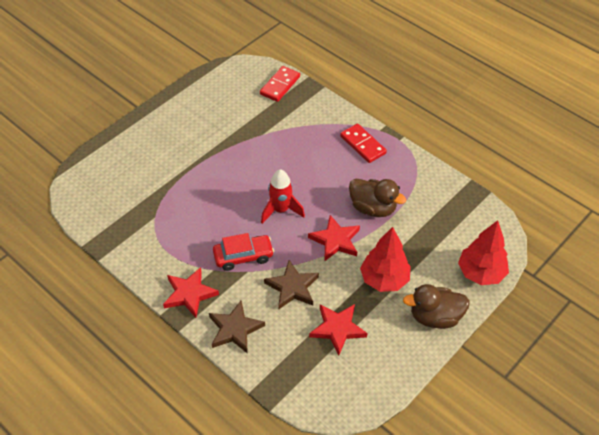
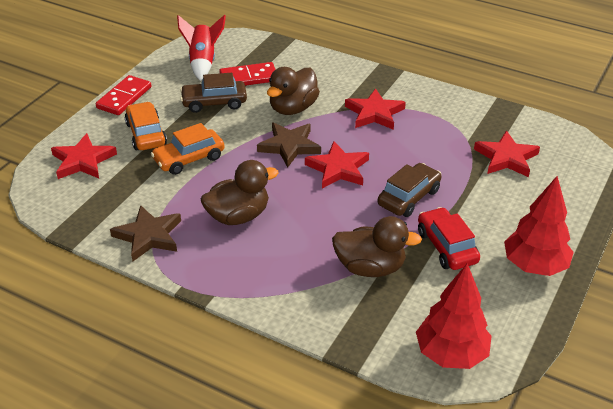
brown car: 0 -> 2
brown duck: 2 -> 3
orange car: 0 -> 2
red star: 3 -> 4

